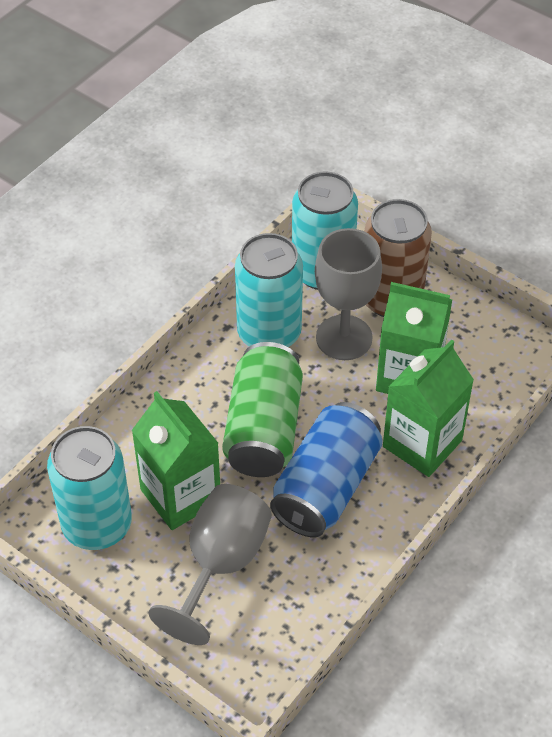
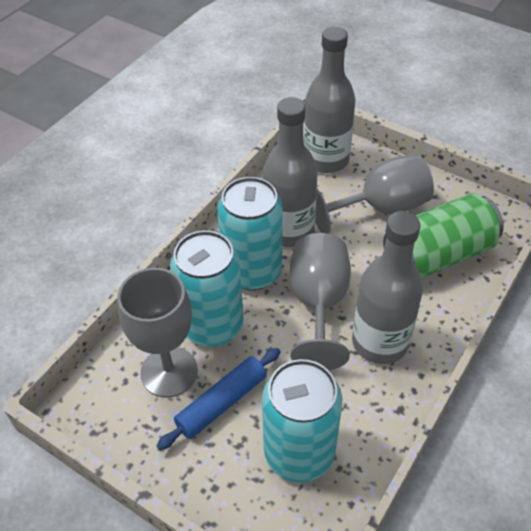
blue can: 1 -> 0
blue rolling pin: 0 -> 1
brown can: 1 -> 0
green carton: 3 -> 0
grey bottle: 0 -> 3
grey goblet: 2 -> 3

